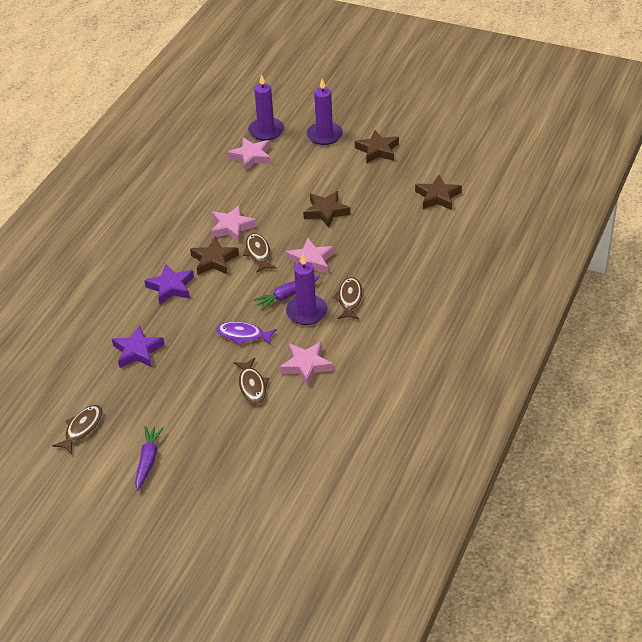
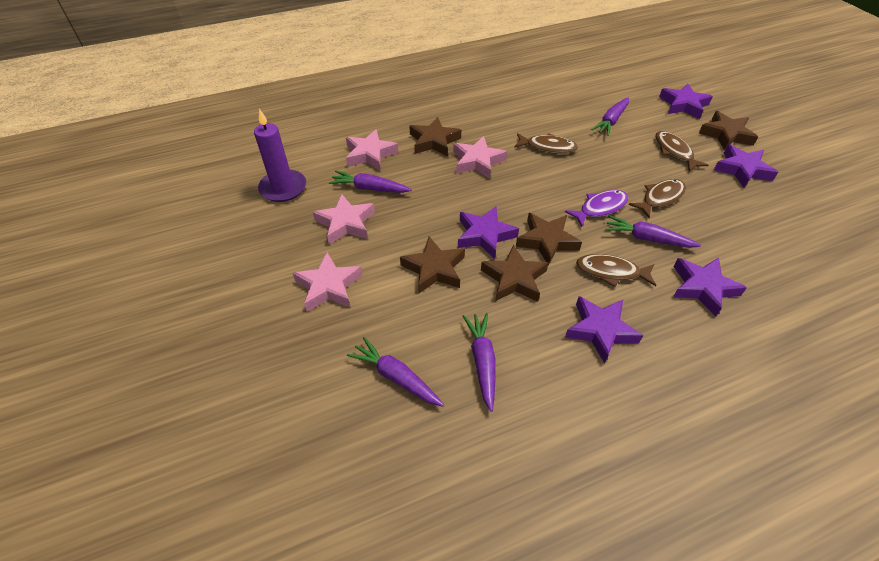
brown star: 4 -> 5
purple candle: 3 -> 1
purple carrot: 2 -> 5
purple star: 2 -> 5

